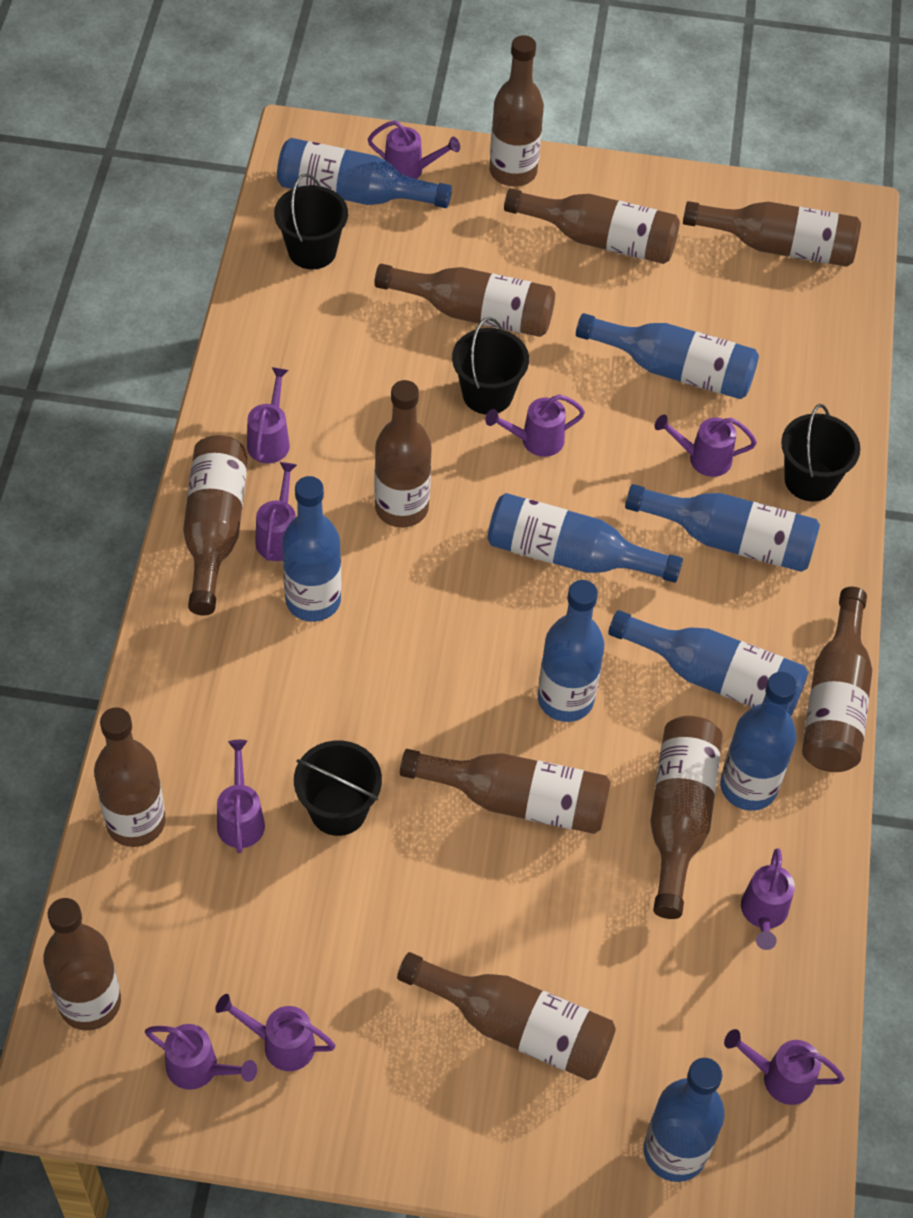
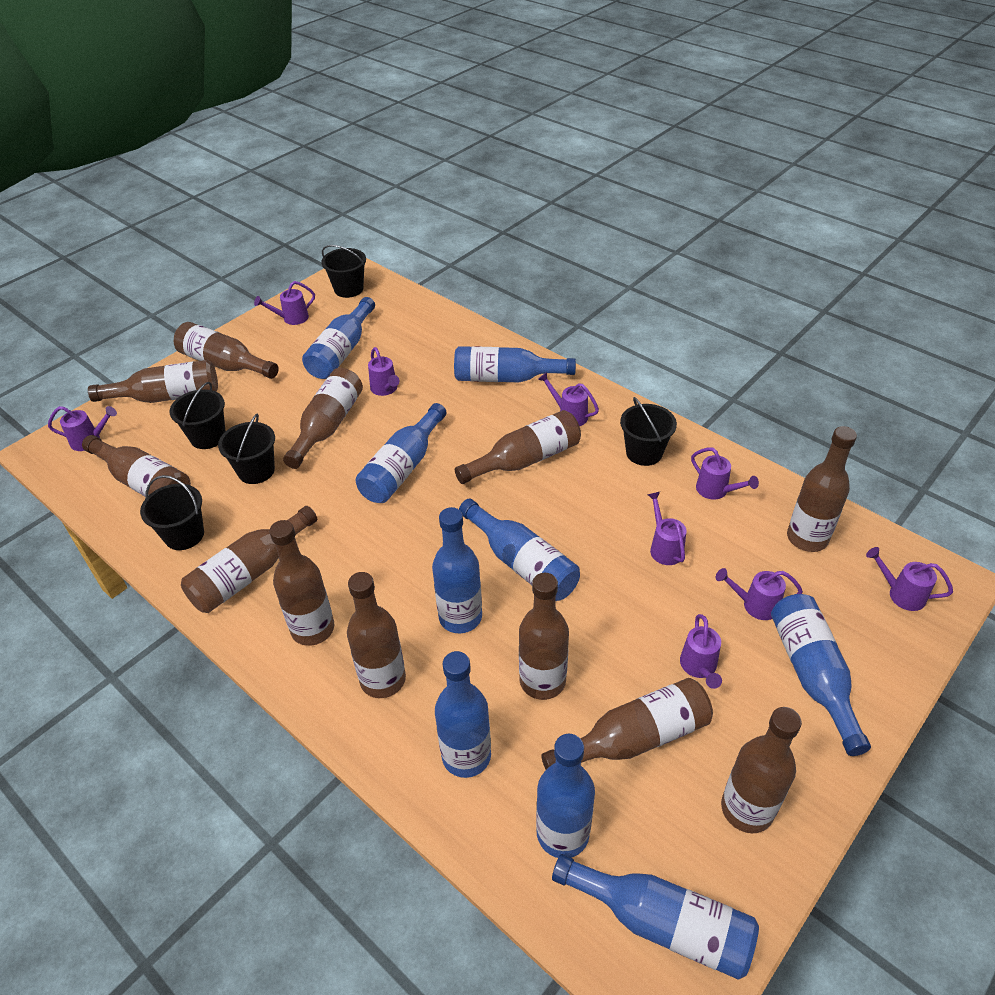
black bucket: 4 -> 5
purple watering can: 10 -> 9

